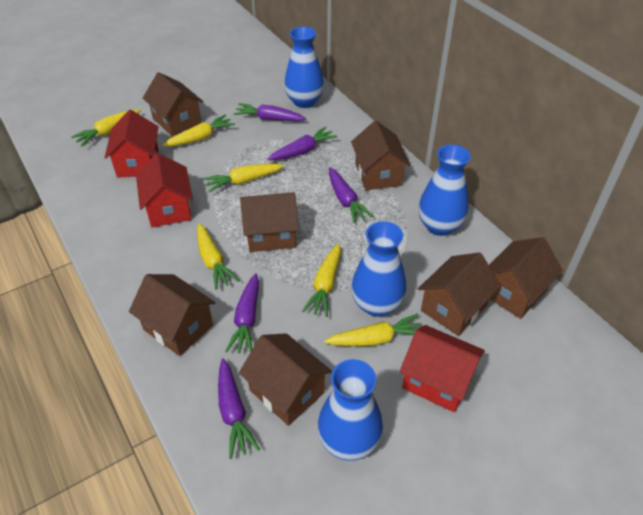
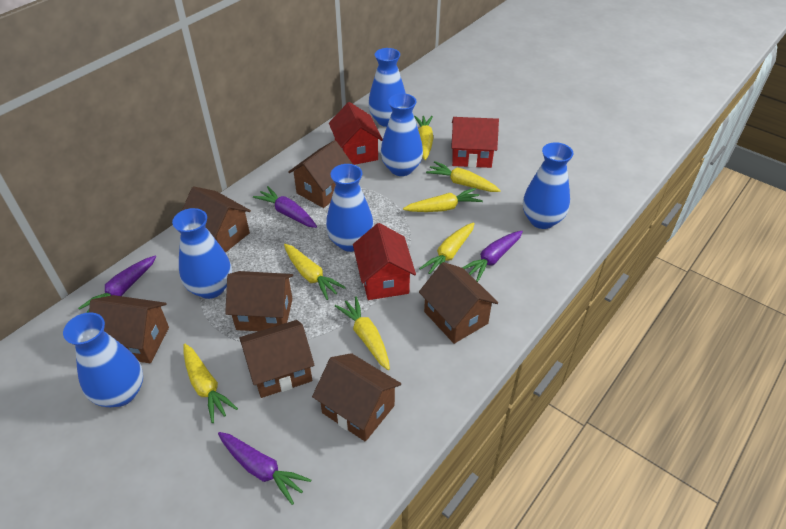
blue vase: 4 -> 6
purple carrot: 5 -> 4
yellow carrot: 6 -> 7

